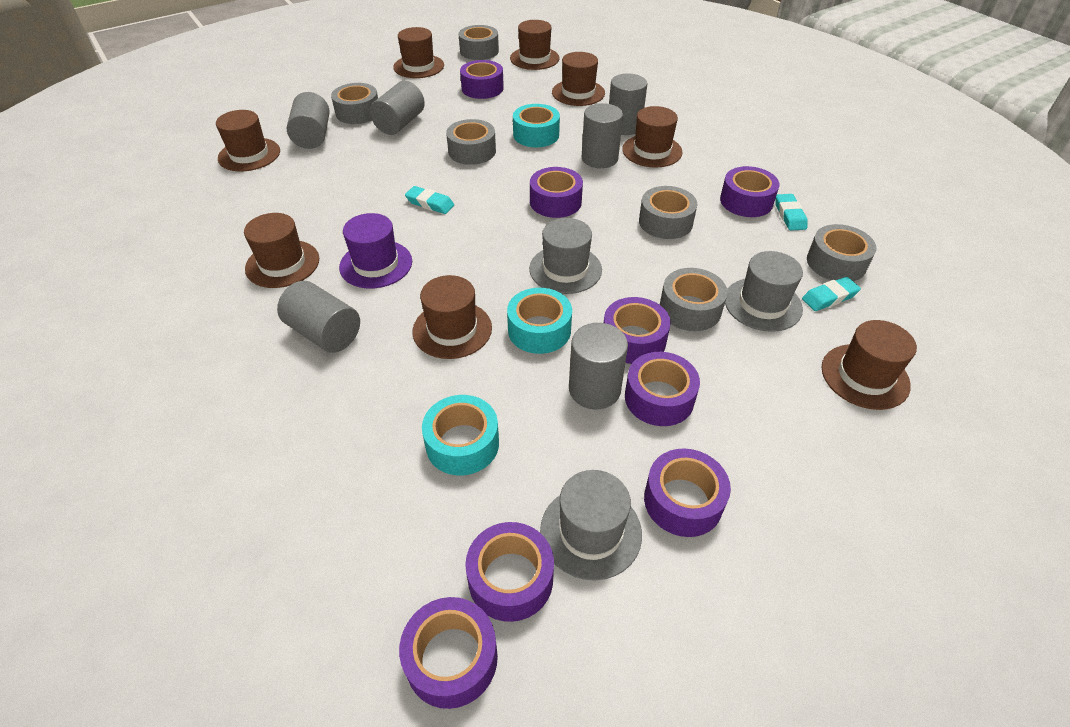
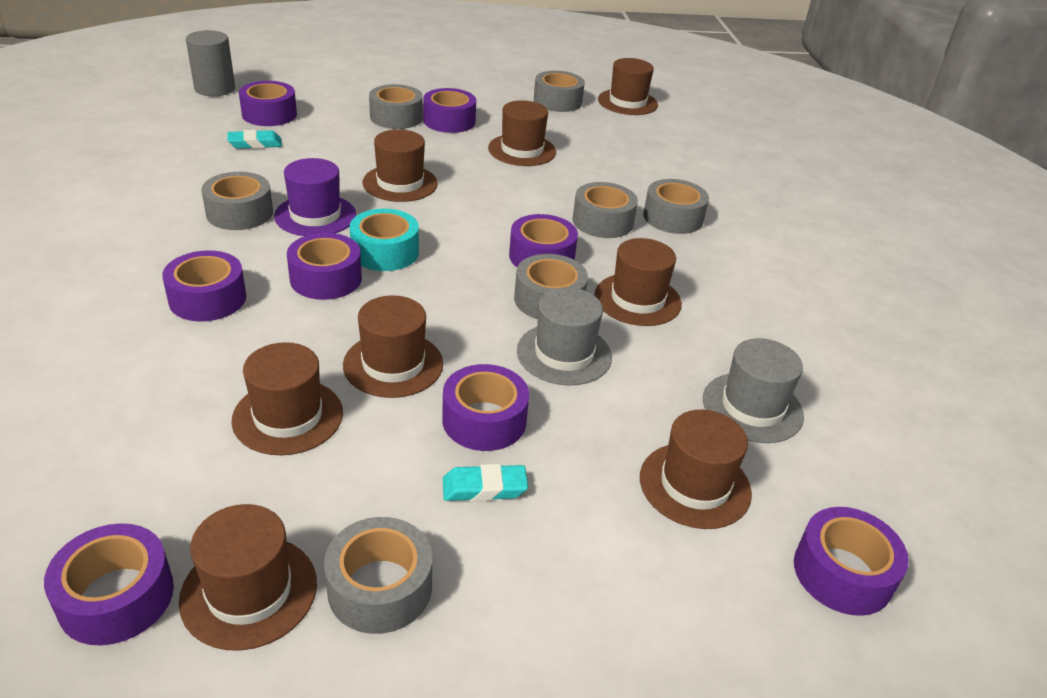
grey cylinder: 6 -> 1
grey hat: 3 -> 2
grey tape: 6 -> 7
turquoise eraser: 3 -> 2
turquoise tape: 3 -> 1

